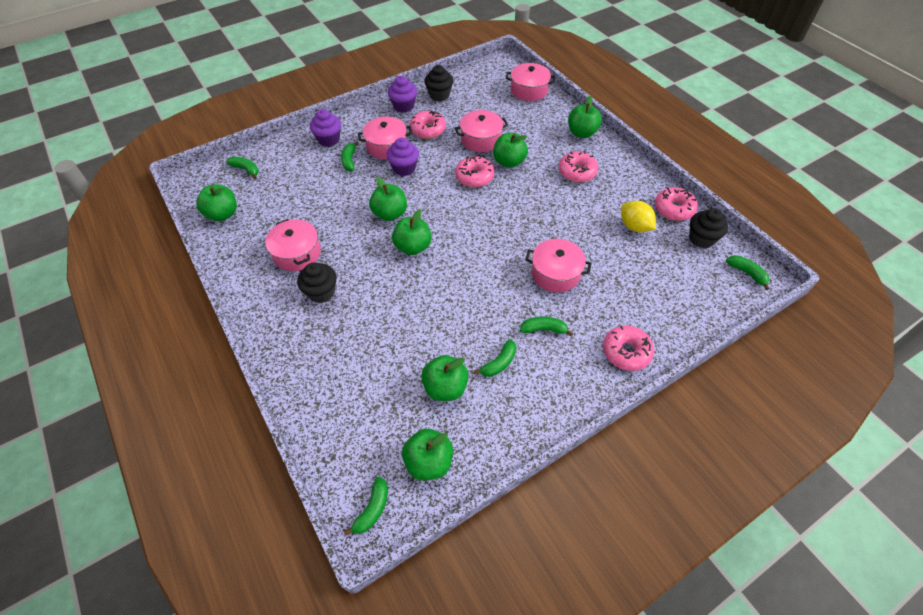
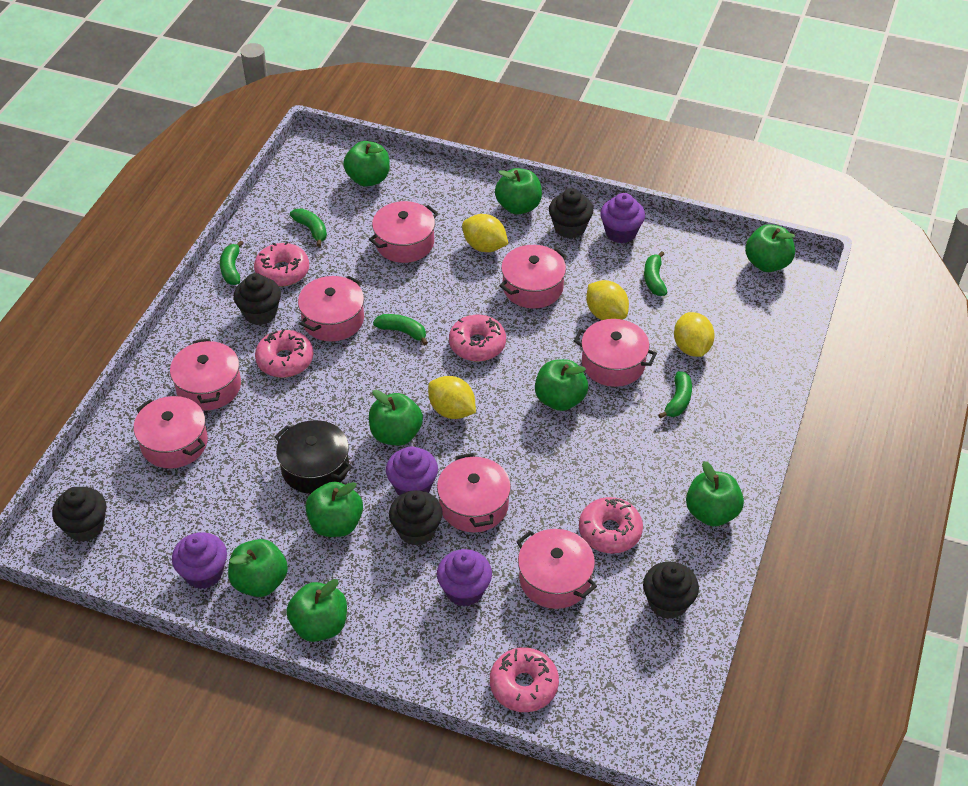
black cupcake: 3 -> 5
black pot: 0 -> 1
green apple: 7 -> 9
green banana: 6 -> 5
pink pot: 5 -> 8
purple cupcake: 3 -> 4
yellow lemon: 1 -> 4

